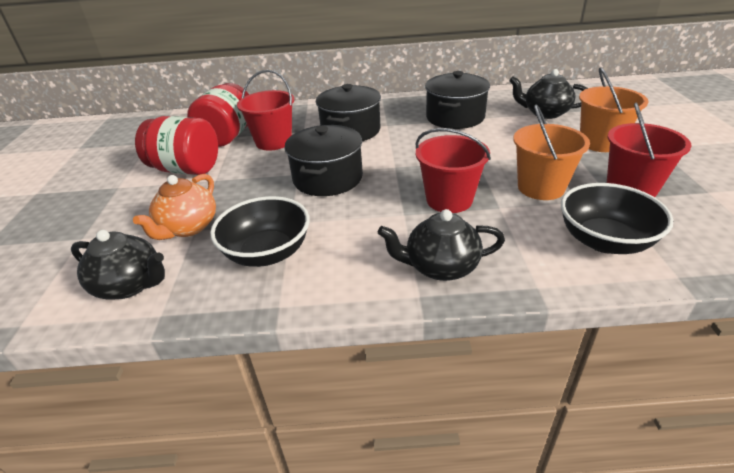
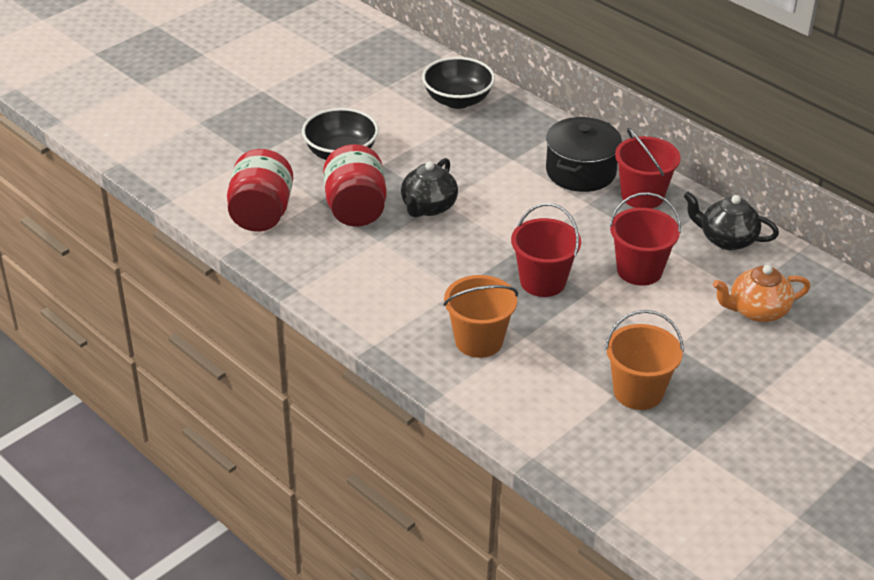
black pot: 3 -> 1
black teapot: 3 -> 2

